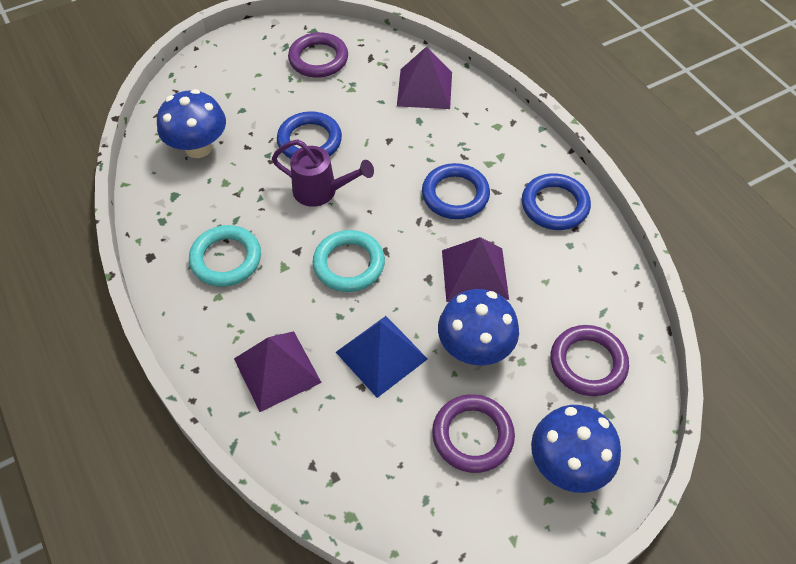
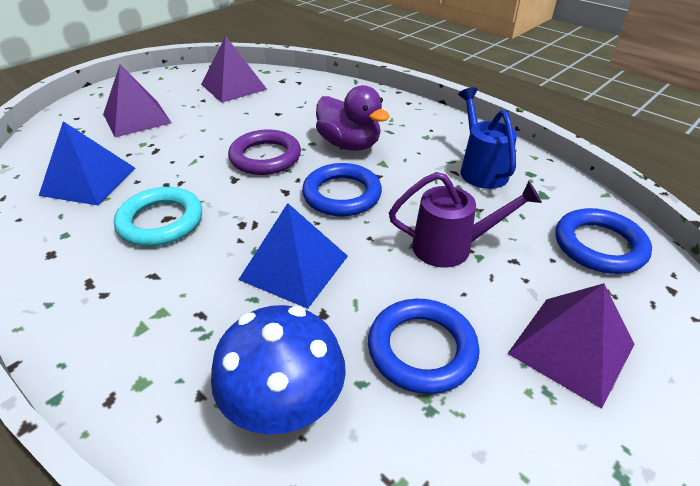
blue mushroom: 3 -> 1
blue pyramid: 1 -> 2
blue watering can: 0 -> 1
purple duck: 0 -> 1
purple ring: 3 -> 1
turquoise ring: 2 -> 1

